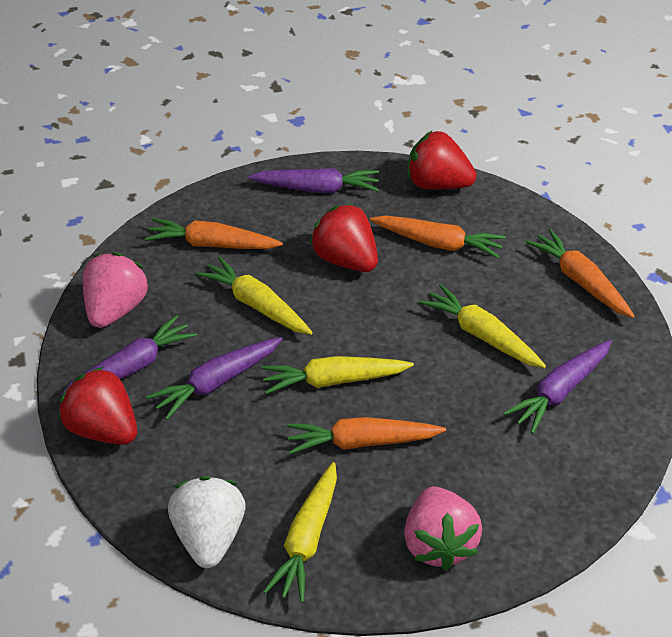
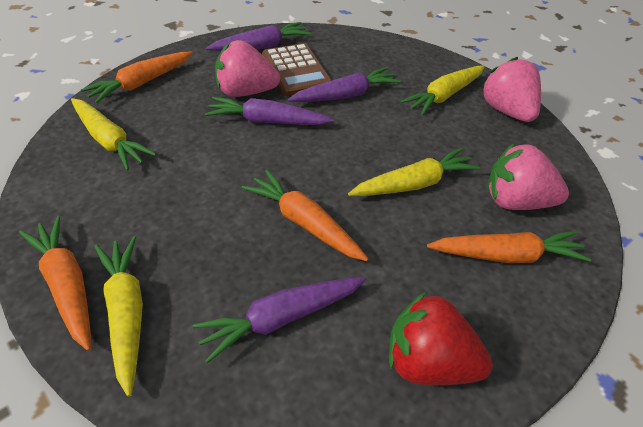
brown calculator: 0 -> 1
pink strawberry: 2 -> 3
red strawberry: 3 -> 1
white strawberry: 1 -> 0

